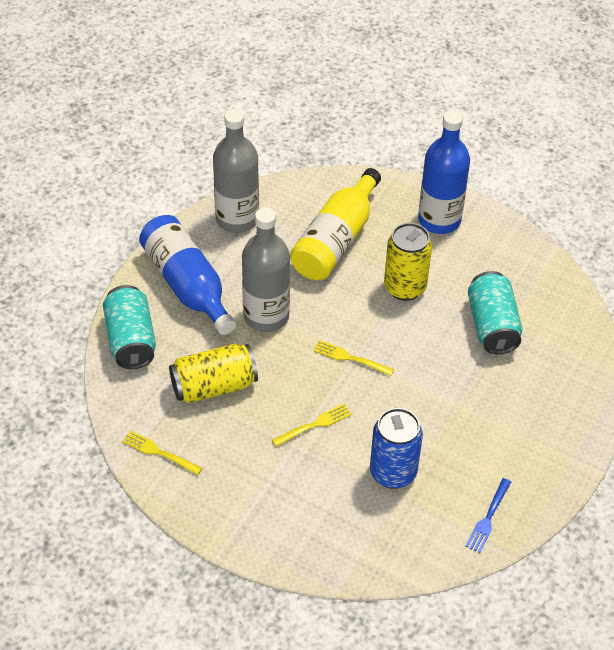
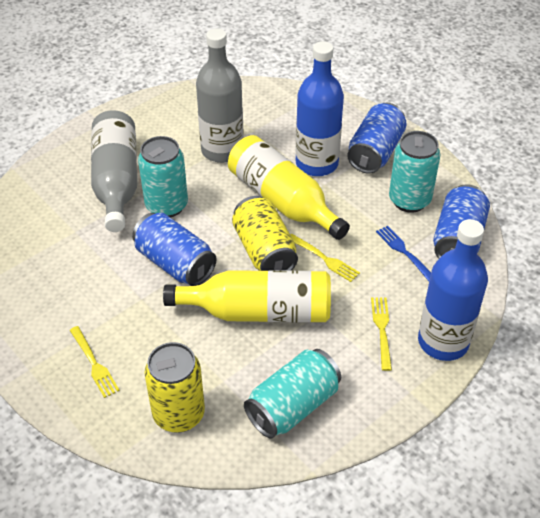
blue can: 1 -> 3
turquoise can: 2 -> 3
yellow bottle: 1 -> 2

